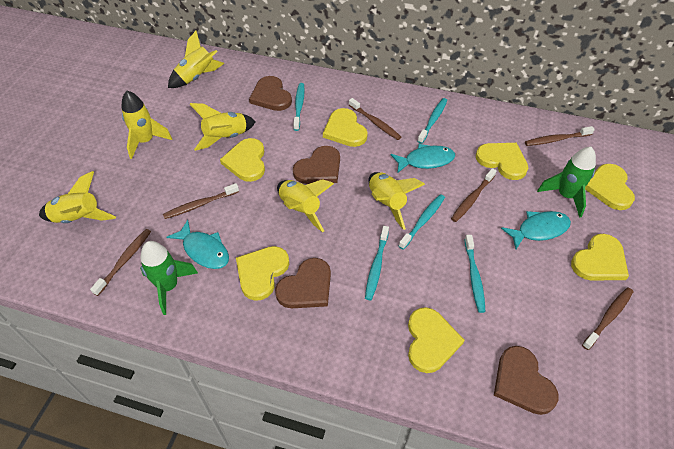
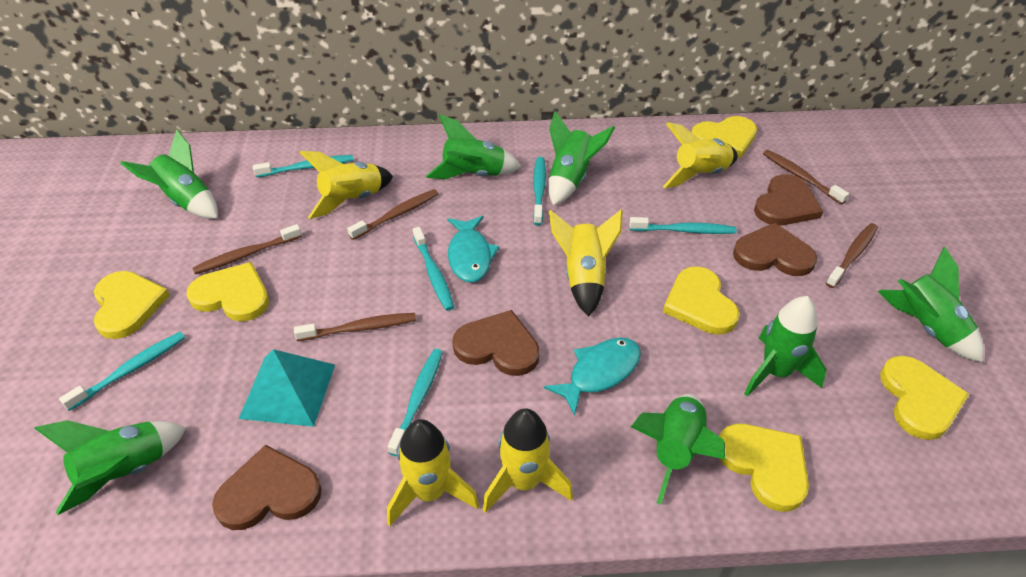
brown toothbrush: 6 -> 5
green rocket: 2 -> 7
turquoise fish: 3 -> 2
turquoise pyramid: 0 -> 1
turquoise toothbrush: 5 -> 6
yellow heart: 7 -> 6
yellow rocket: 6 -> 5

